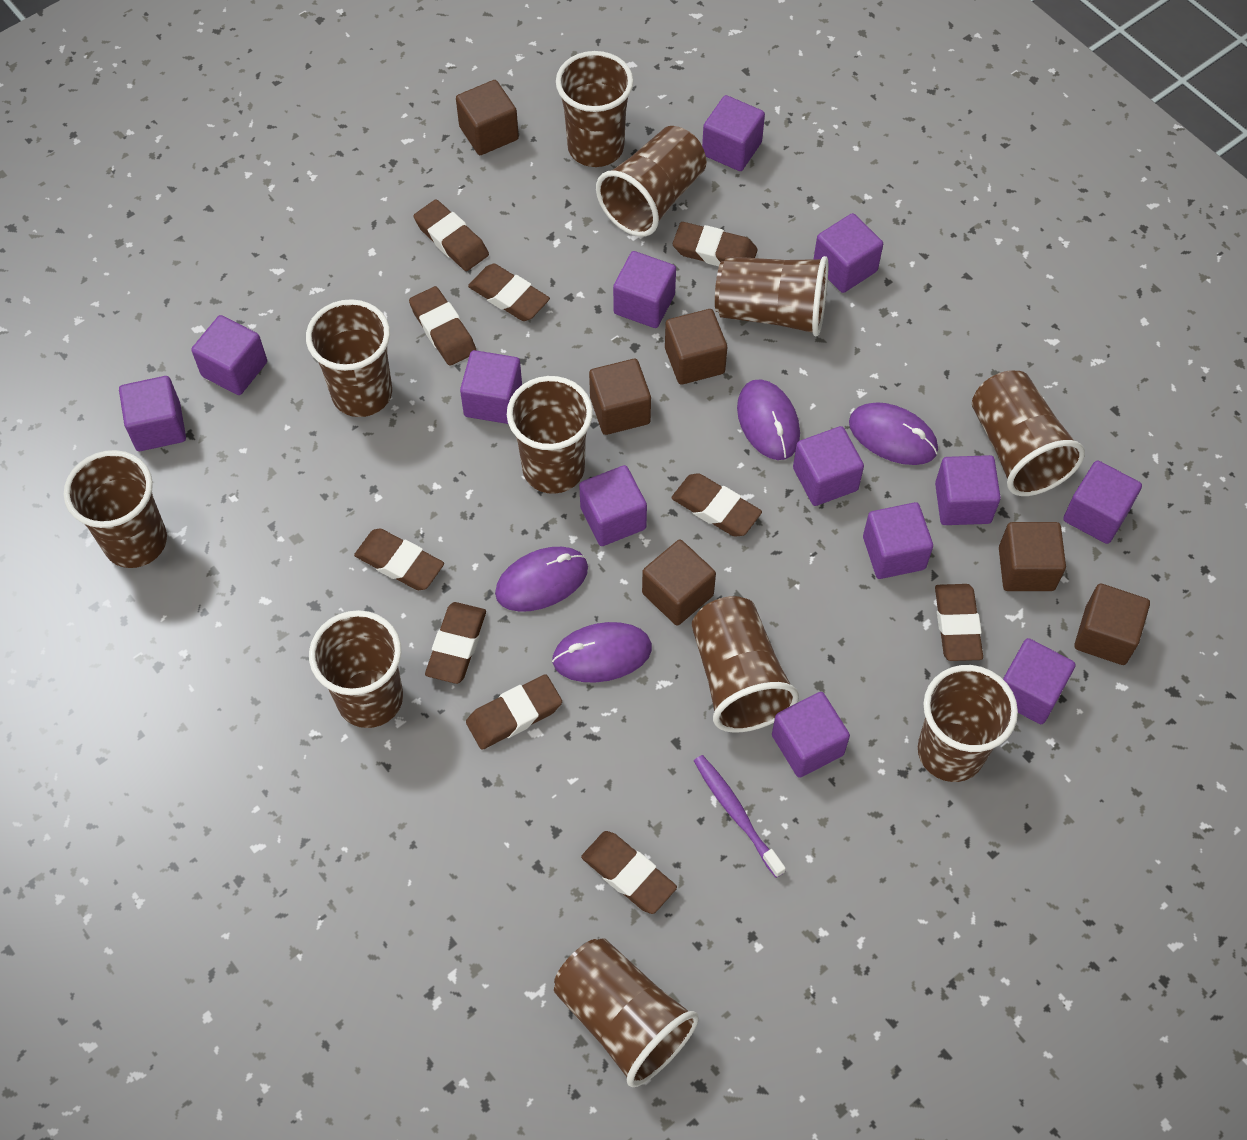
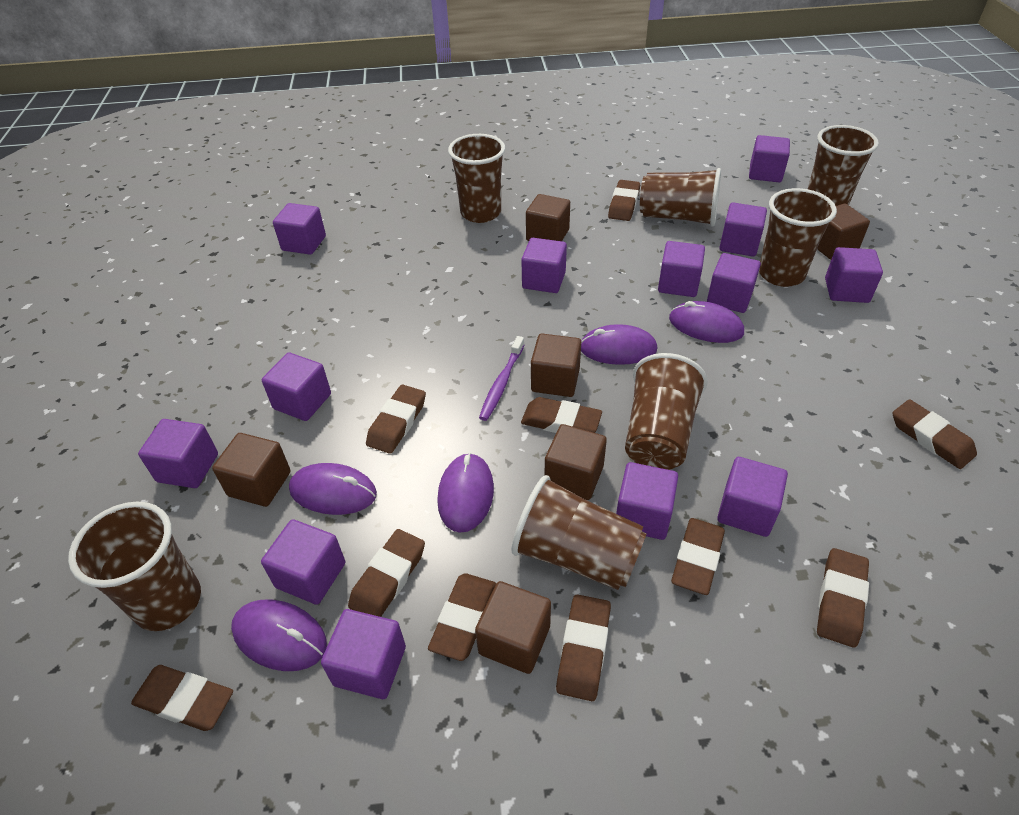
brown cup: 11 -> 7
purple mouse: 4 -> 5

